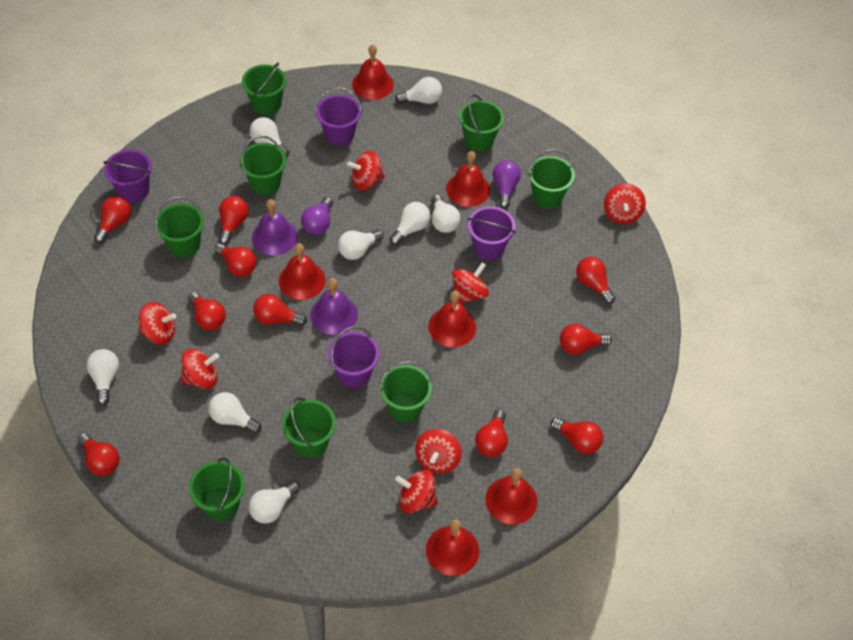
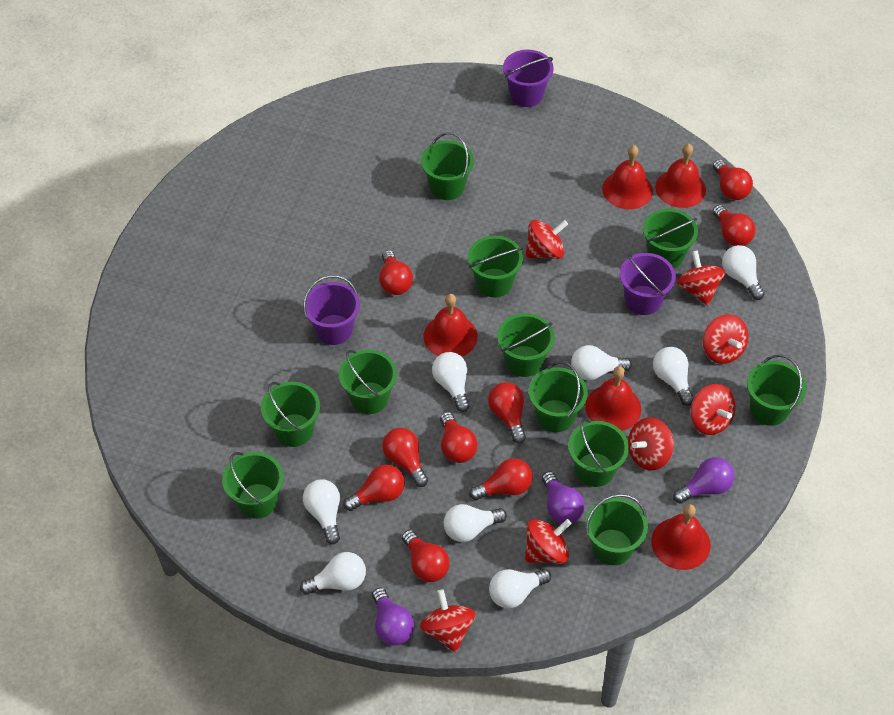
green bucket: 8 -> 11
purple bell: 2 -> 0
purple bucket: 4 -> 3
purple light bulb: 2 -> 3
red bell: 6 -> 5
red light bulb: 10 -> 9

